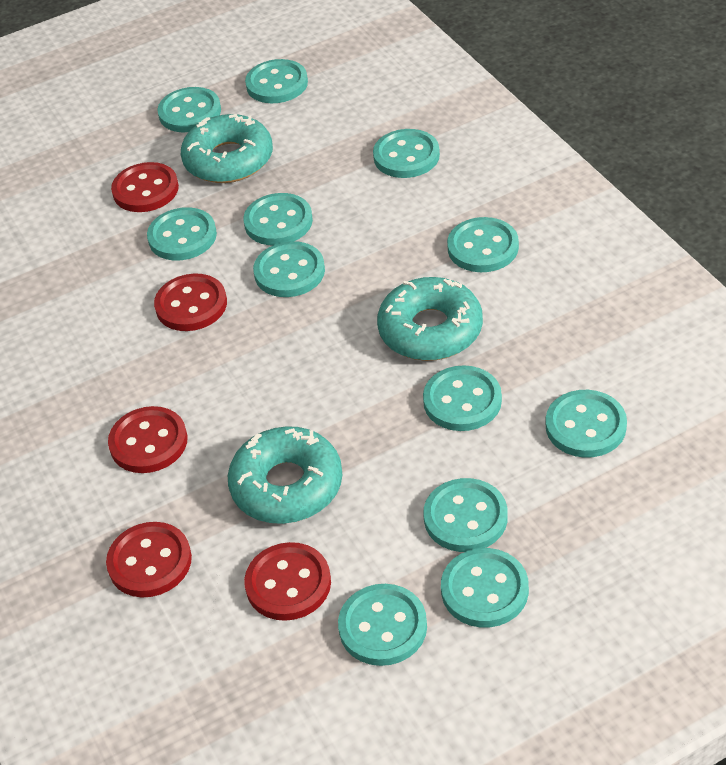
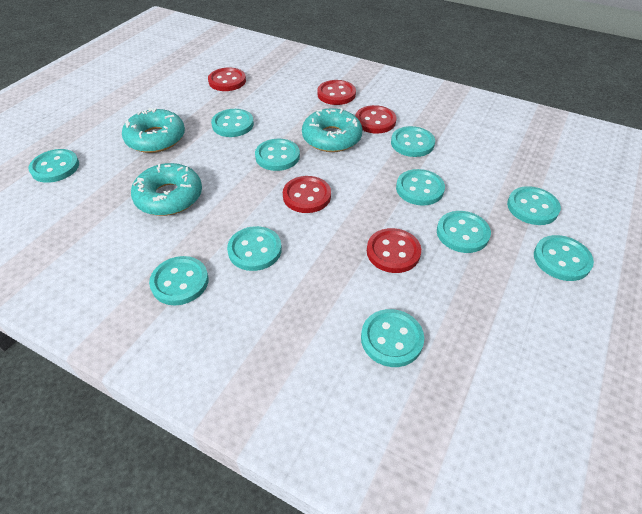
turquoise button: 12 -> 11

